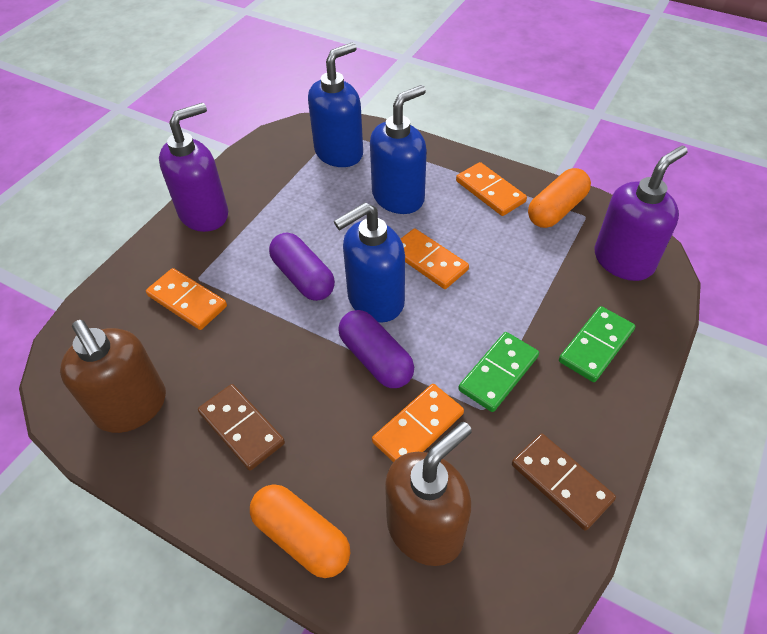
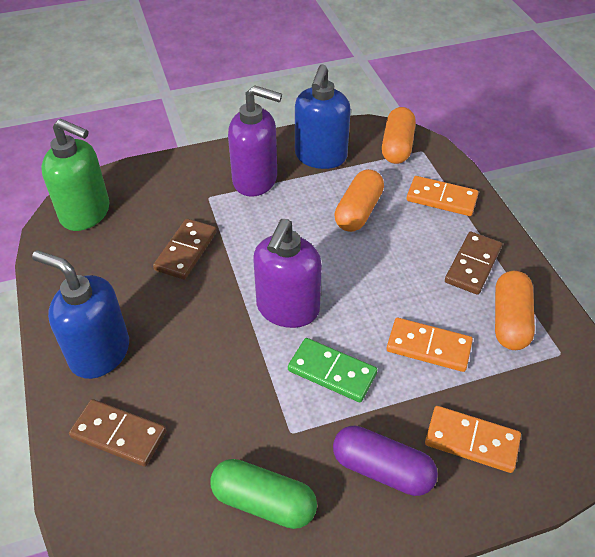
blue soap dispenser: 3 -> 2
brown domino: 2 -> 3
brown soap dispenser: 2 -> 0
green capsule: 0 -> 1
green domino: 2 -> 1
green soap dispenser: 0 -> 1
orange capsule: 2 -> 3
orange domino: 4 -> 3
purple capsule: 2 -> 1

